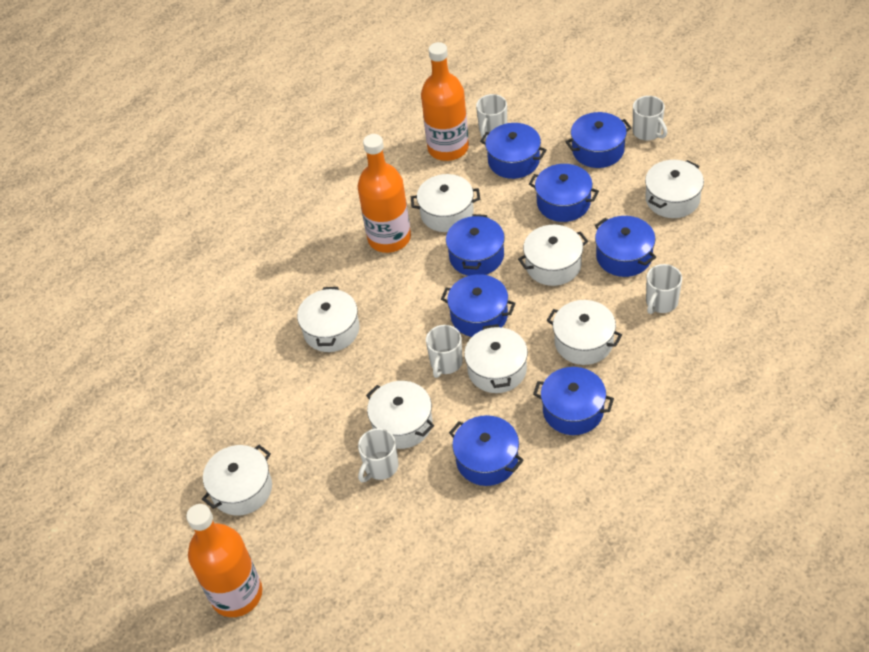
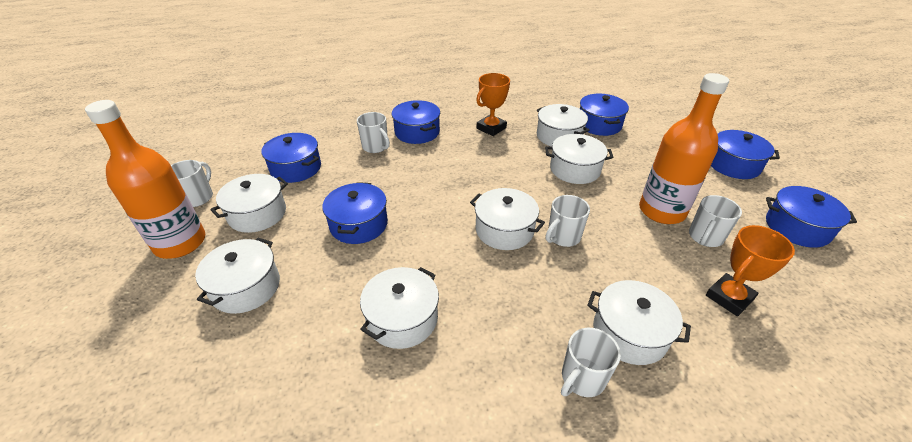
blue pot: 8 -> 6
orange bottle: 3 -> 2
orange trophy: 0 -> 2
white pot: 8 -> 7

